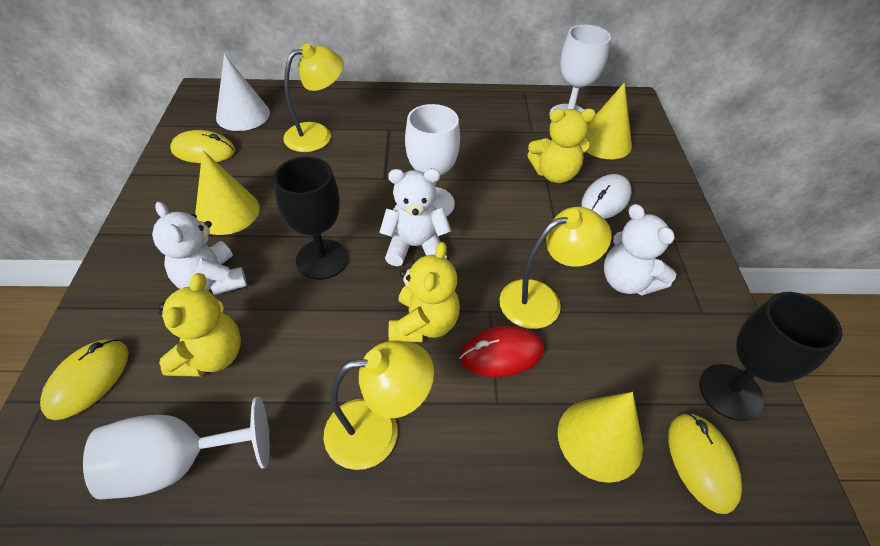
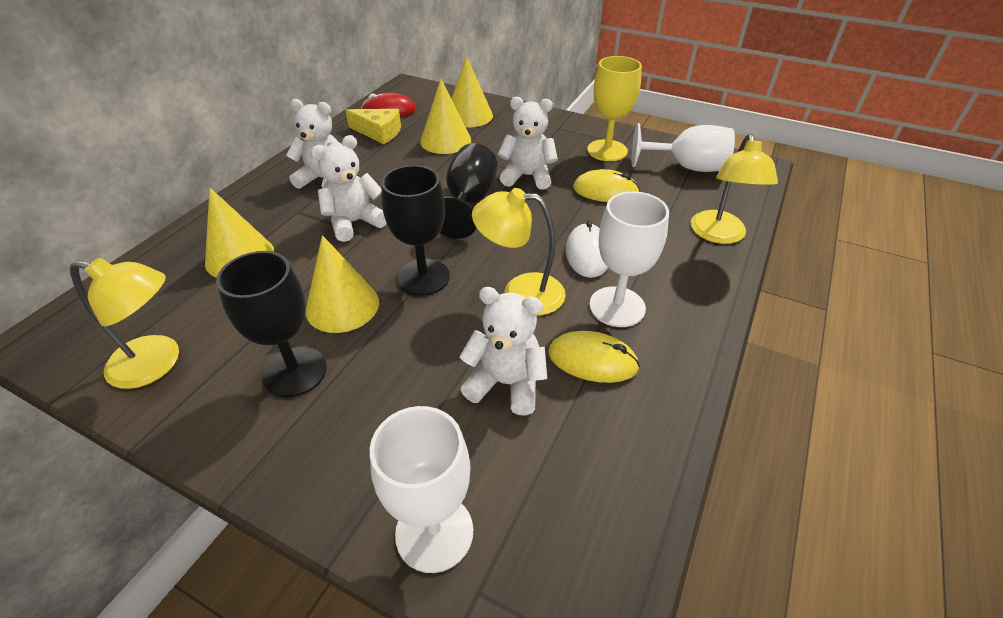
black goblet: 2 -> 3
white cone: 1 -> 0
white teddy bear: 3 -> 4
yellow cheese: 0 -> 1
yellow cone: 3 -> 4
yellow goblet: 0 -> 1
yellow mouse: 3 -> 2
yellow teddy bear: 3 -> 0

